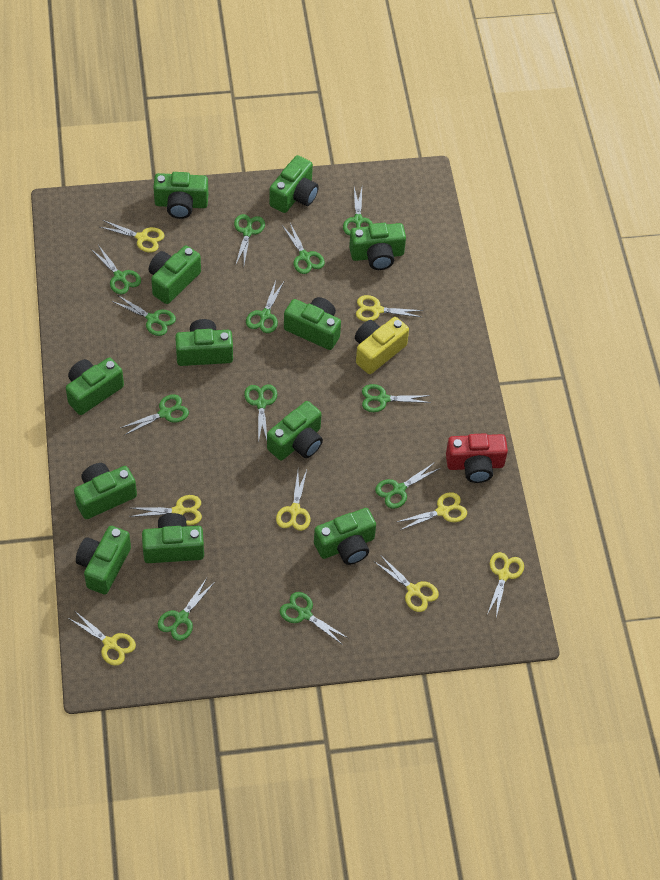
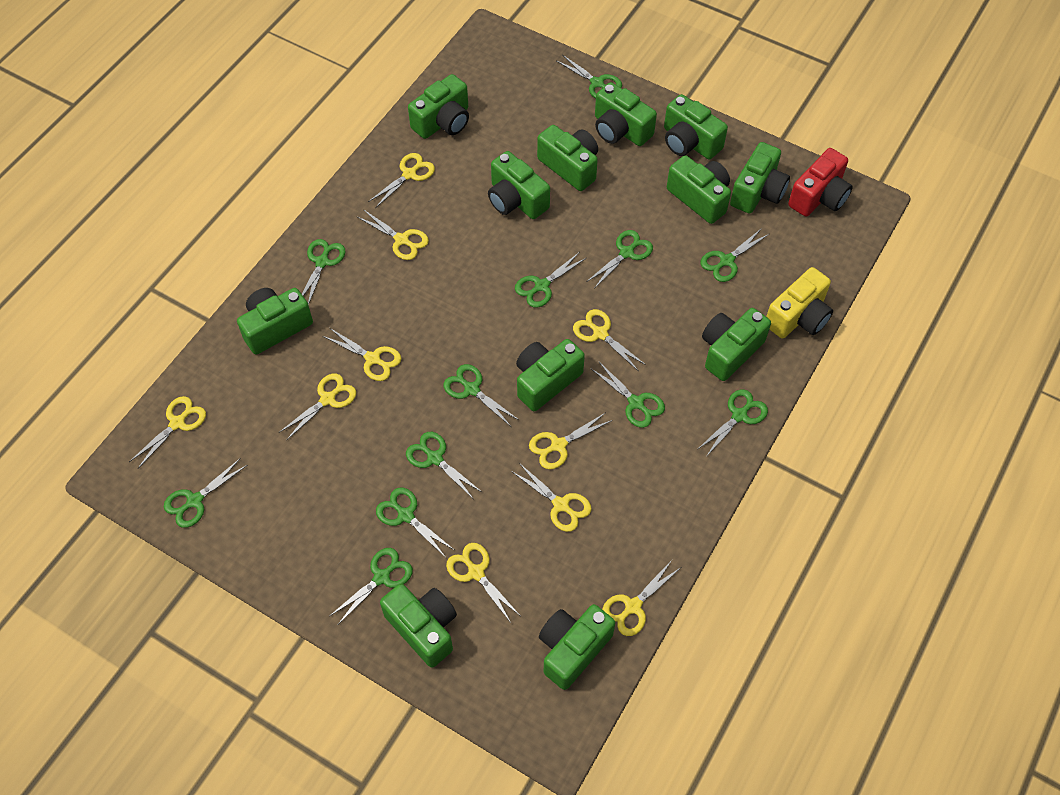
yellow scissors: 8 -> 10

